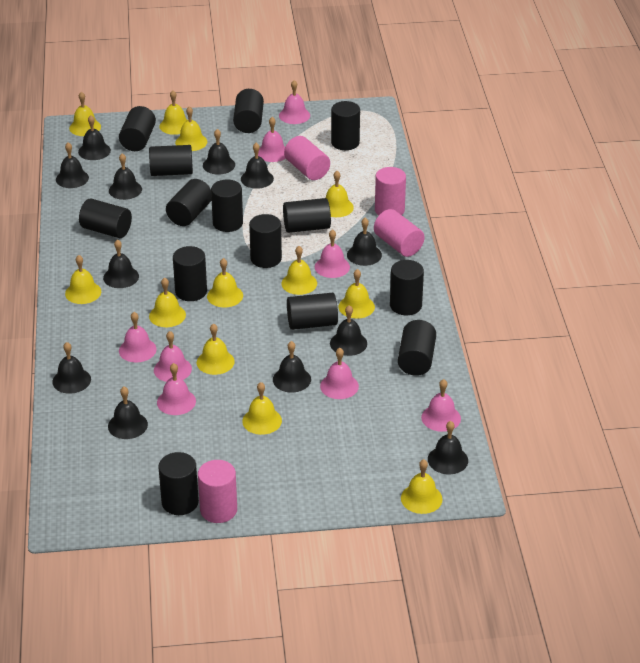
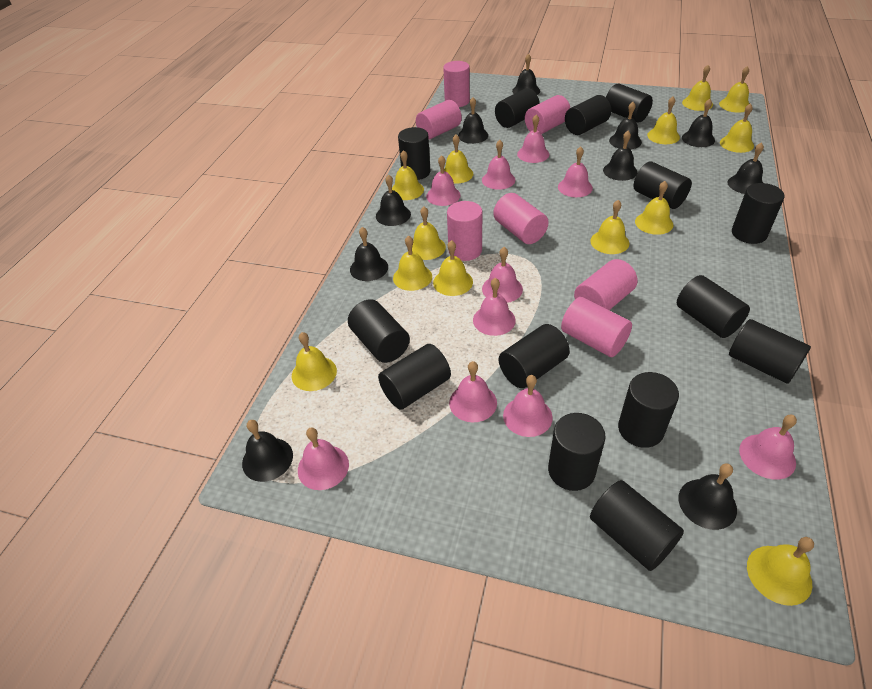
black bell: 12 -> 10
pink bell: 8 -> 10
pink cylinder: 4 -> 7
yellow bell: 12 -> 13

